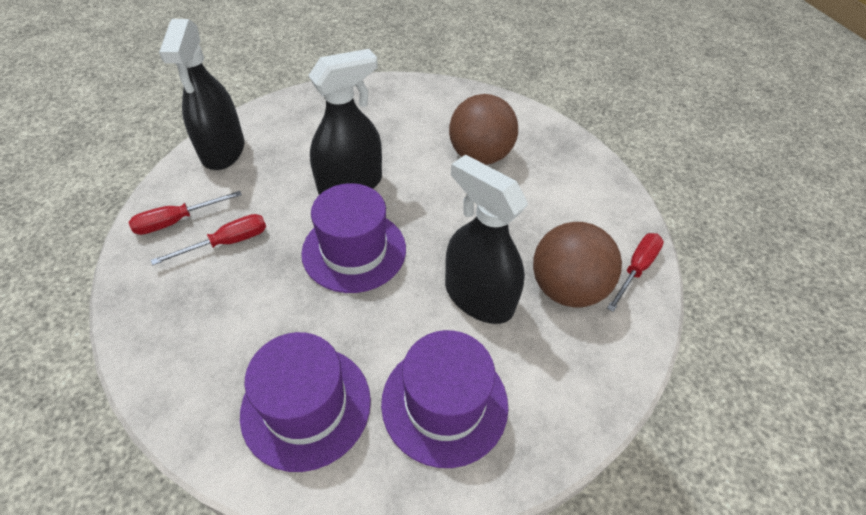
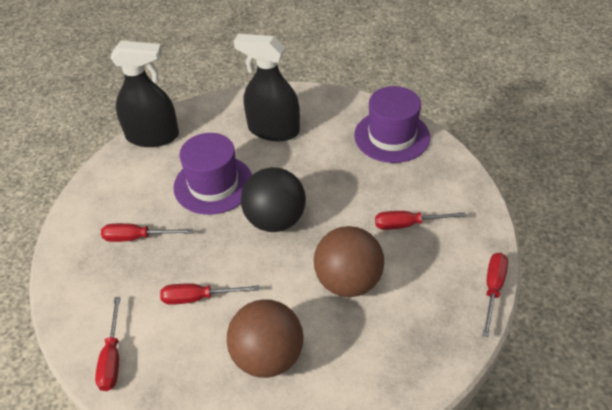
black ball: 0 -> 1
black spray bottle: 3 -> 2
purple hat: 3 -> 2
red screwdriver: 3 -> 5

